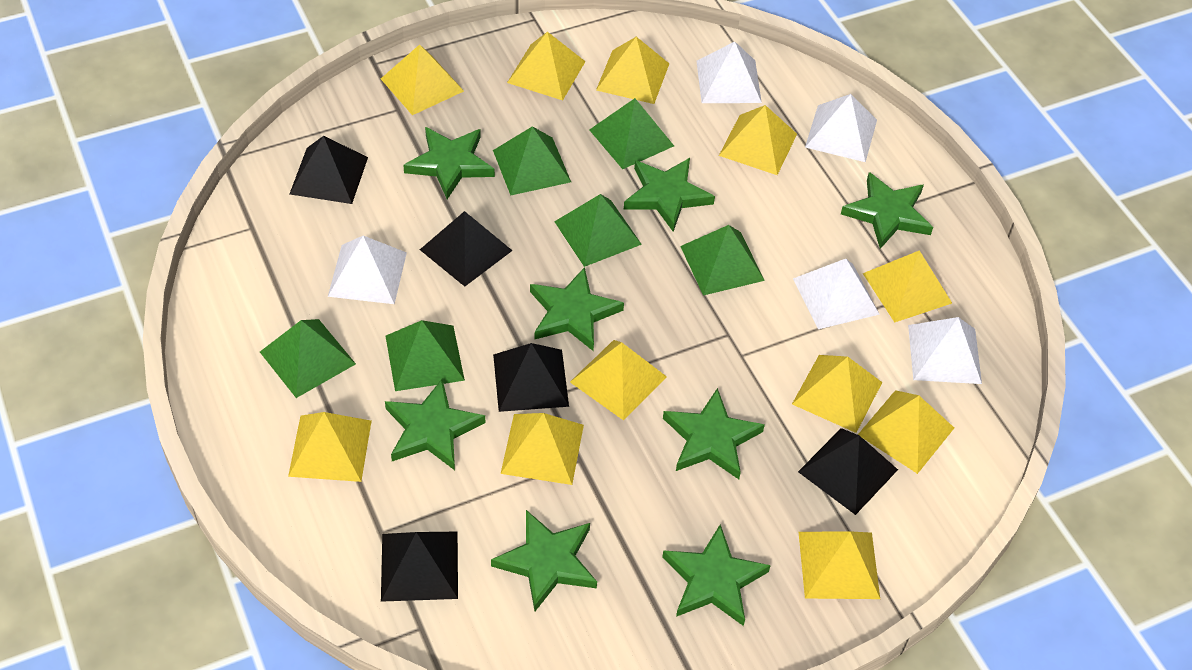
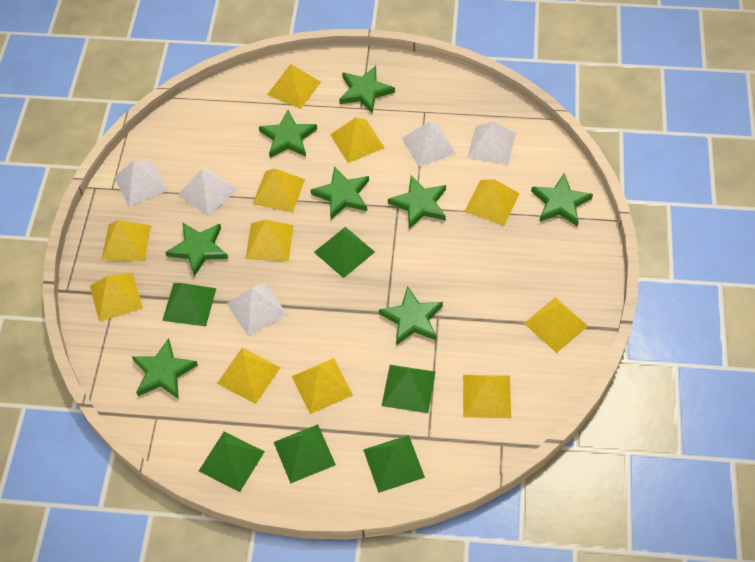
black pyramid: 5 -> 0

